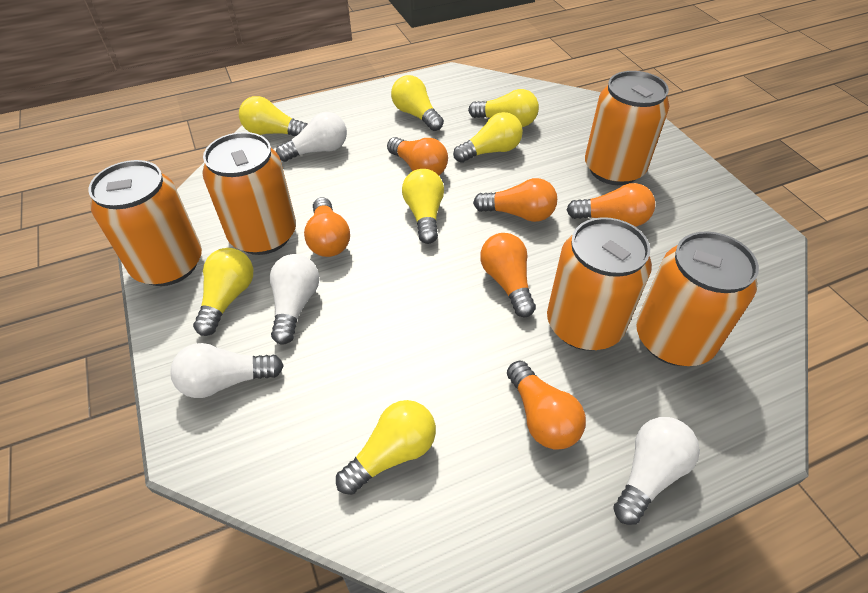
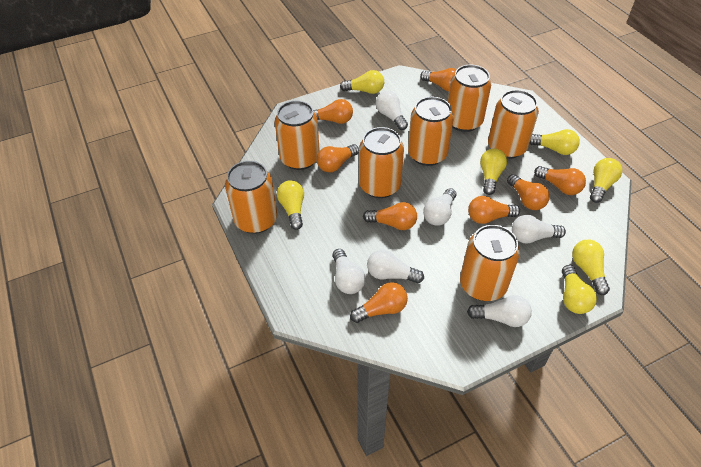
orange can: 5 -> 7
orange light bulb: 6 -> 8
white light bulb: 4 -> 6

